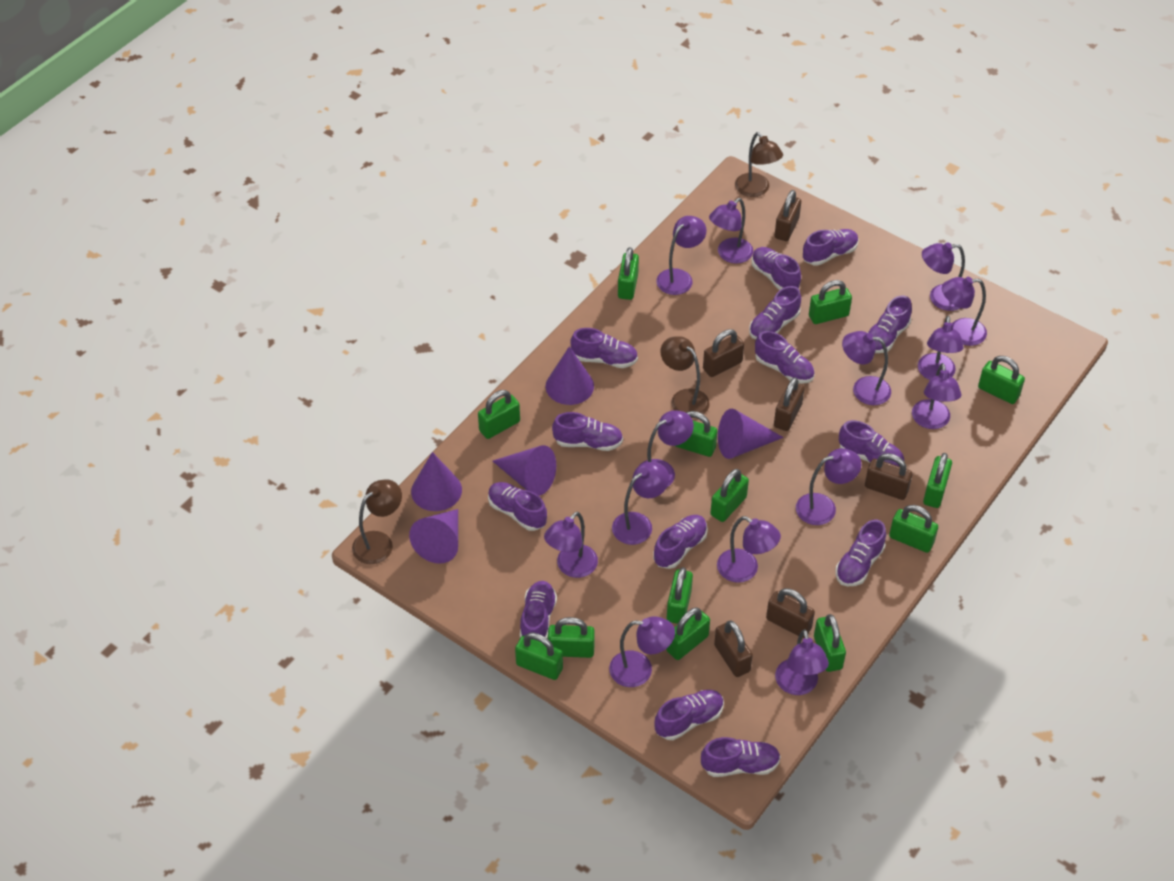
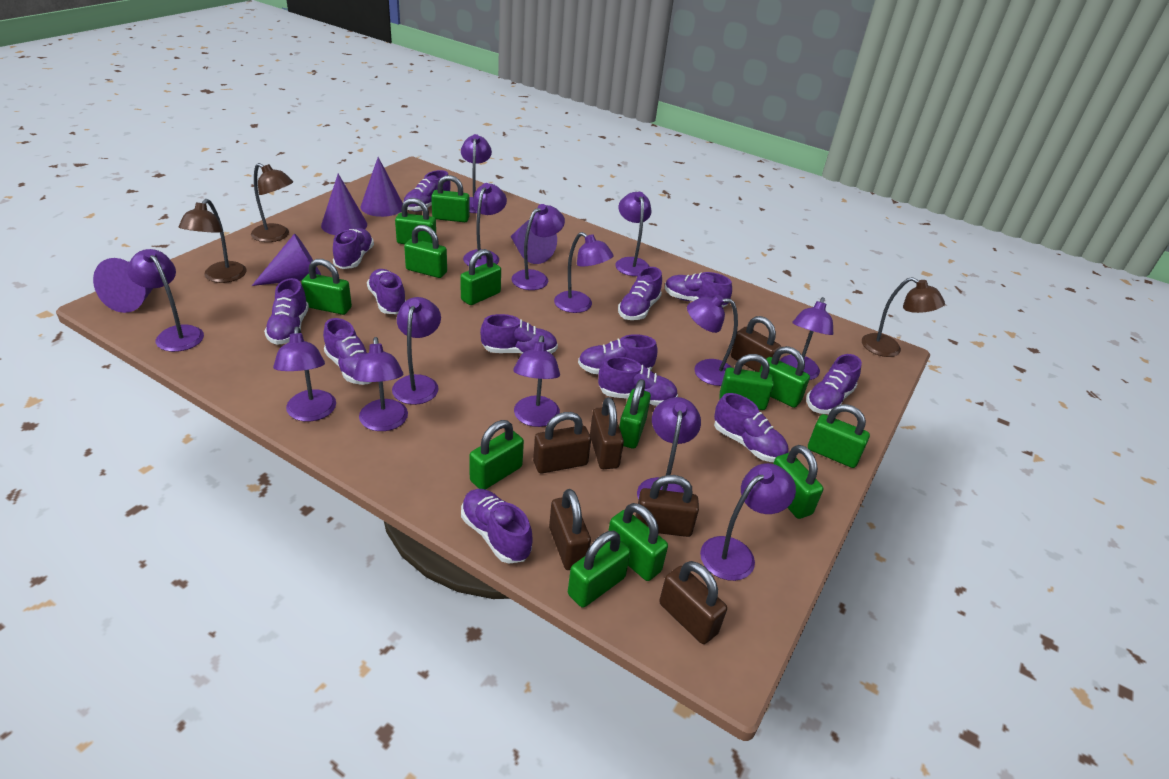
purple shoe: 14 -> 13

